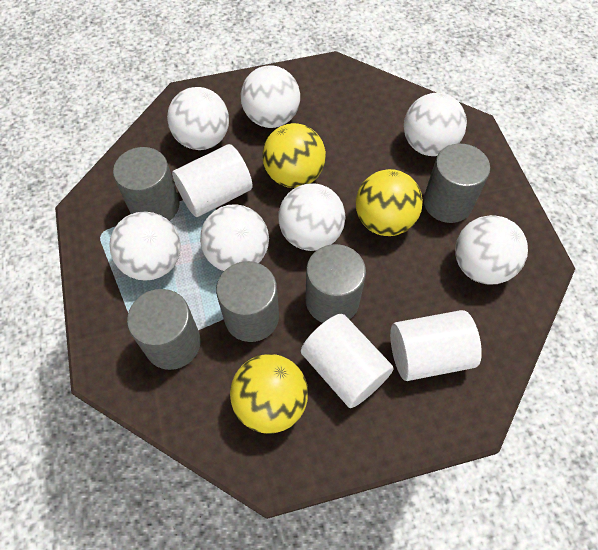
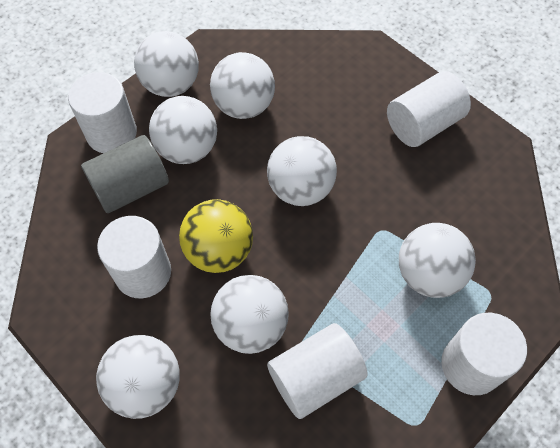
grey cylinder: 5 -> 1
white cylinder: 3 -> 5
yellow ball: 3 -> 1

